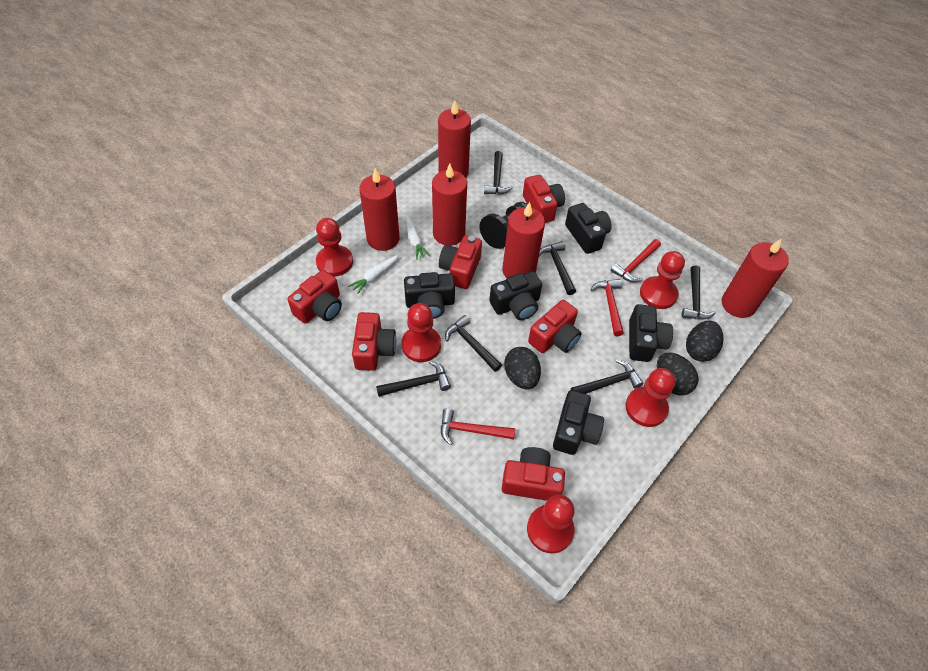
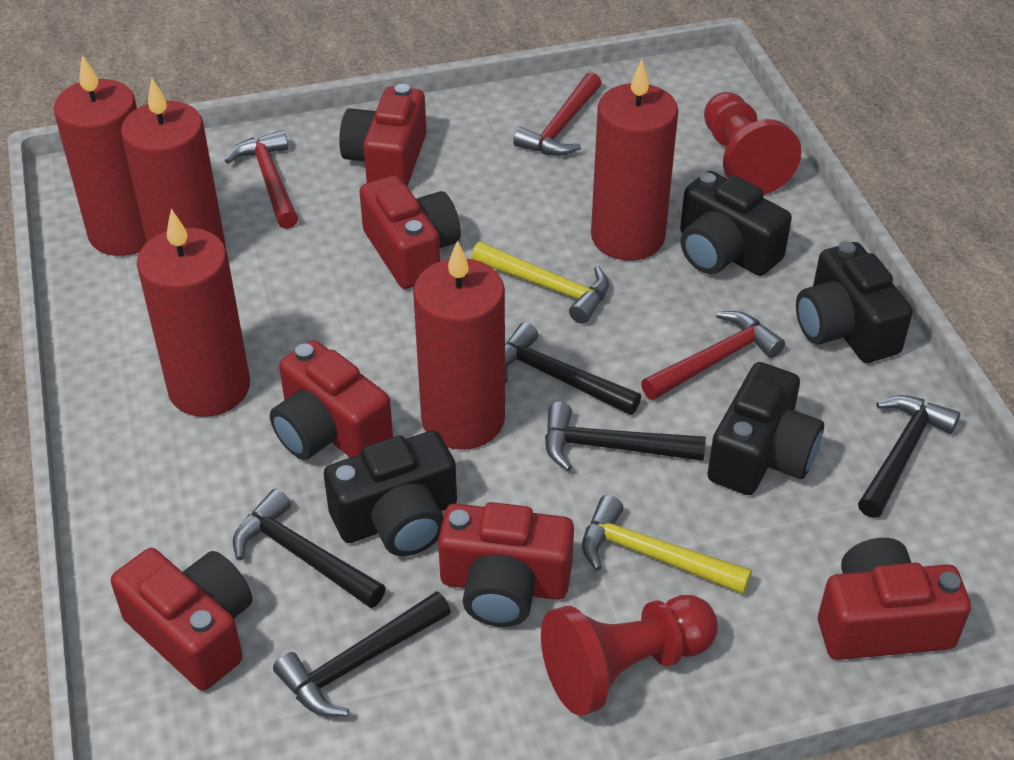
black camera: 5 -> 4
black egg: 3 -> 0
black hammer: 6 -> 5
black pawn: 1 -> 0
red pawn: 5 -> 2
white carrot: 2 -> 0
yellow hammer: 0 -> 2

